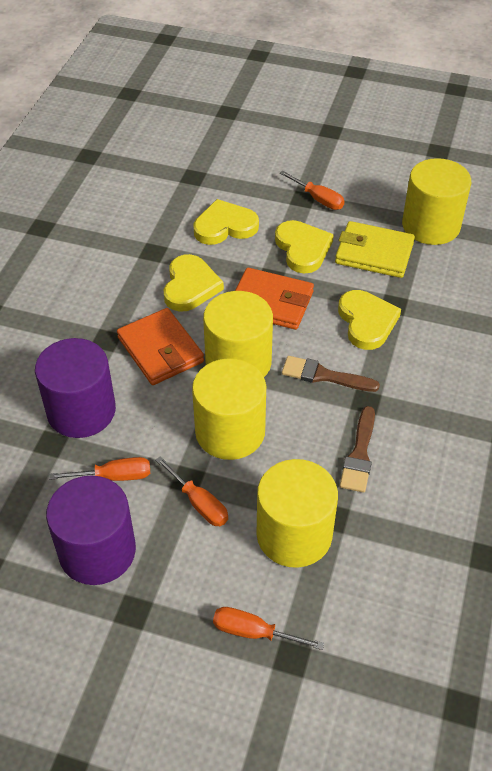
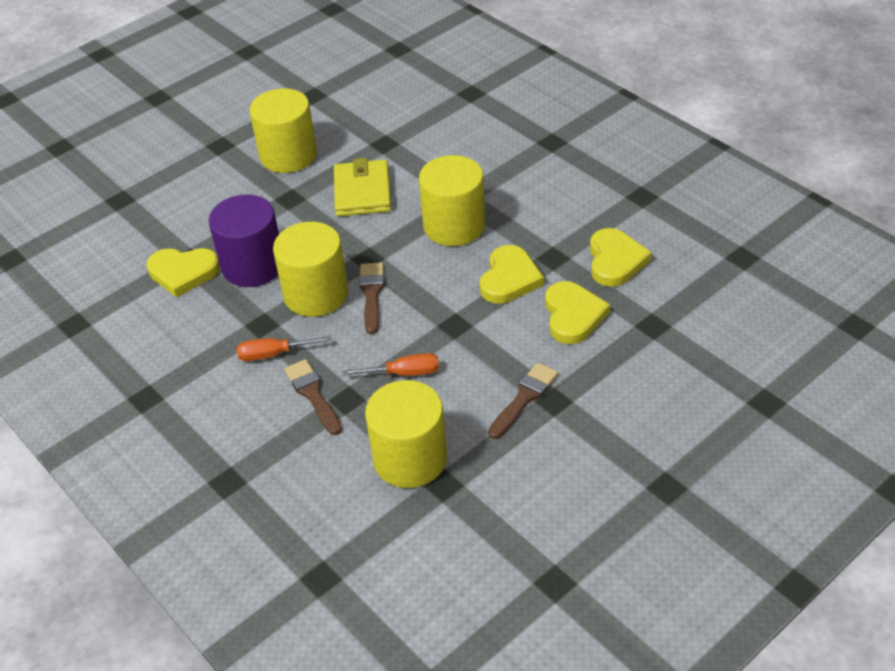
brown brush: 2 -> 3
orange screwdriver: 4 -> 2
orange wallet: 2 -> 0
purple cylinder: 2 -> 1

